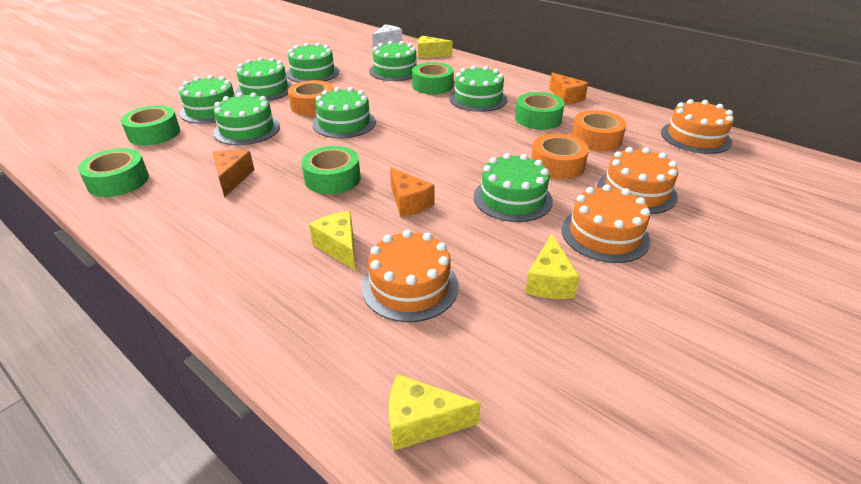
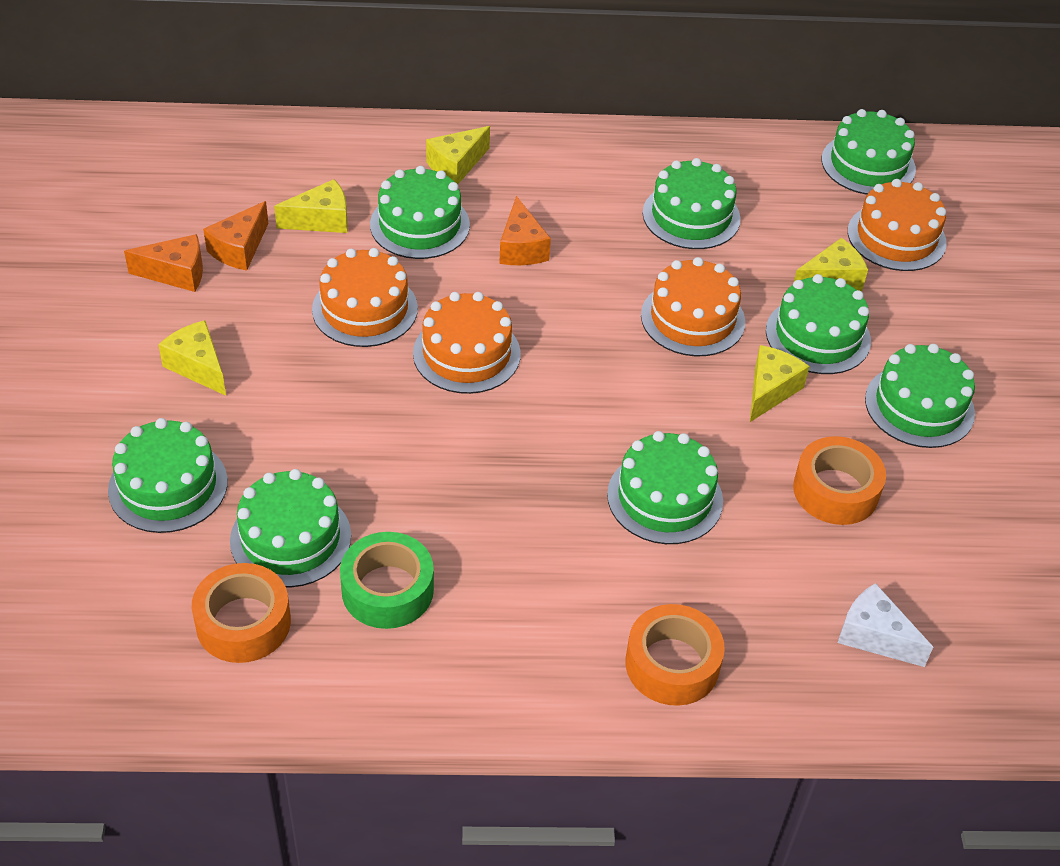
green tape: 5 -> 1
yellow cheese: 4 -> 5

